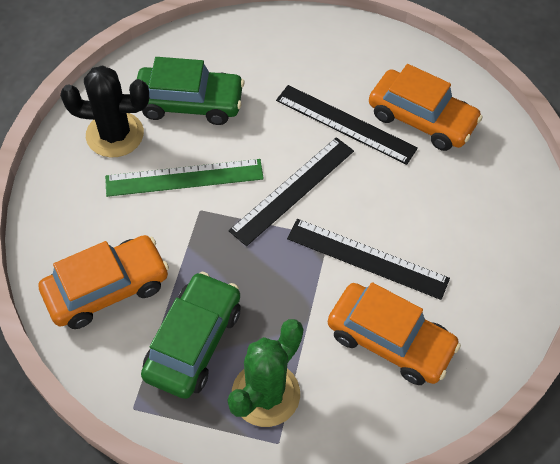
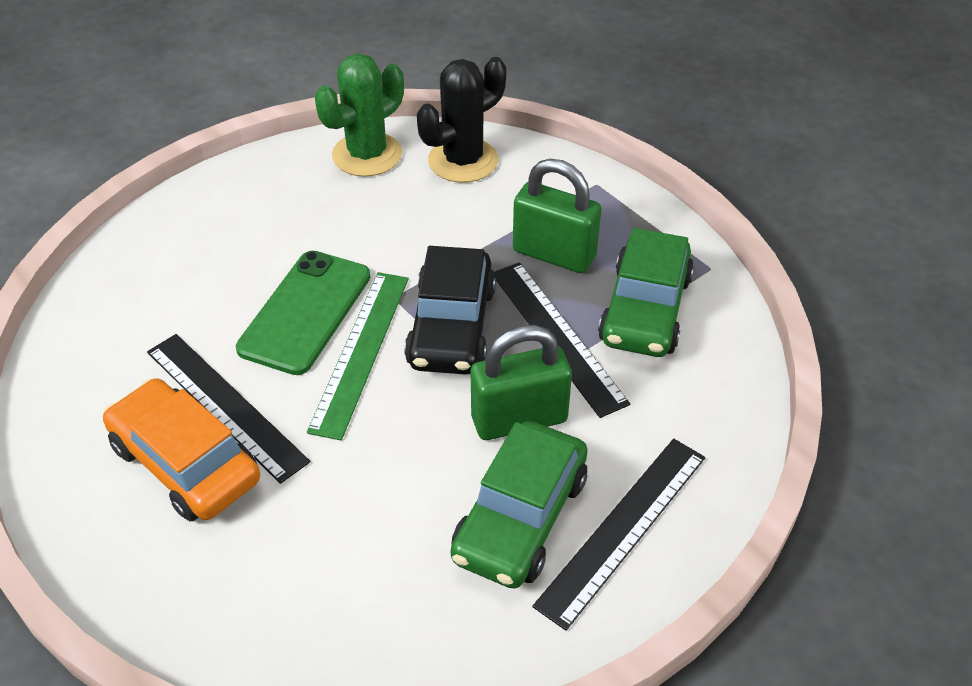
black car: 0 -> 1
green padlock: 0 -> 2
green phone: 0 -> 1
orange car: 3 -> 1

